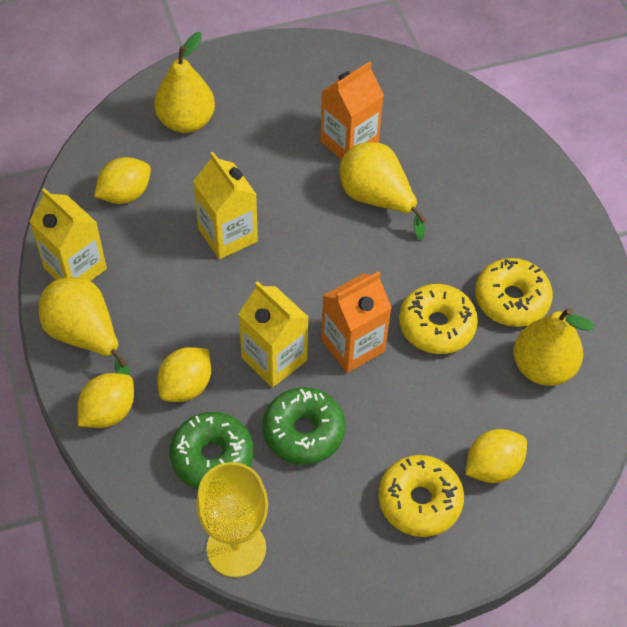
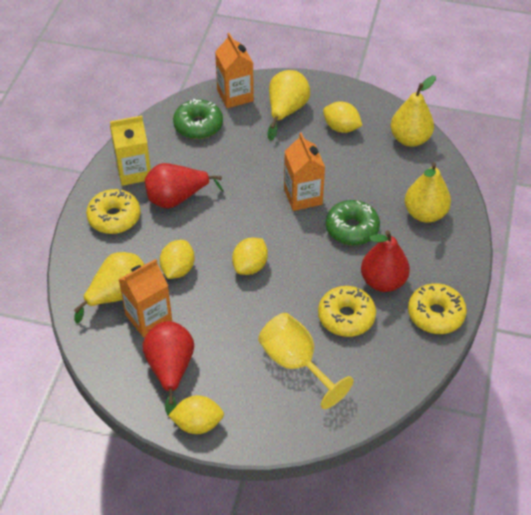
orange carton: 2 -> 3
red pear: 0 -> 3
yellow carton: 3 -> 1

